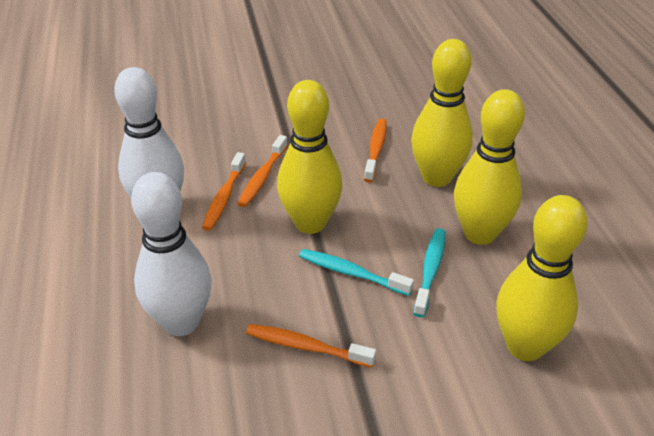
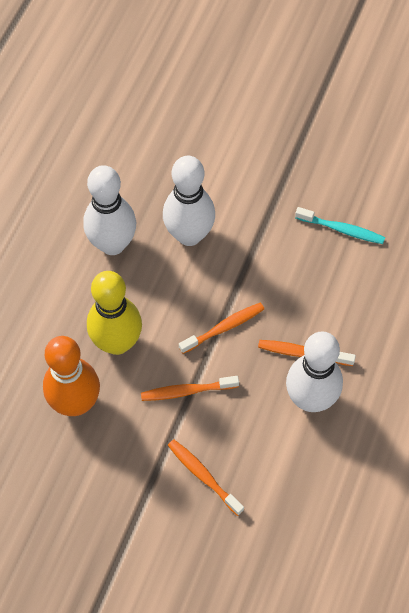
orange bowling pin: 0 -> 1
turquoise toothbrush: 2 -> 1
white bowling pin: 2 -> 3
yellow bowling pin: 4 -> 1

